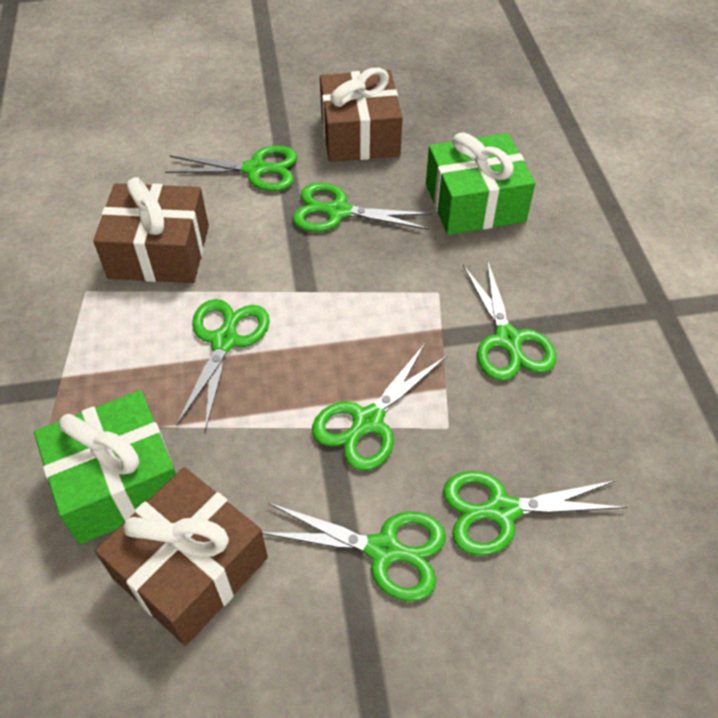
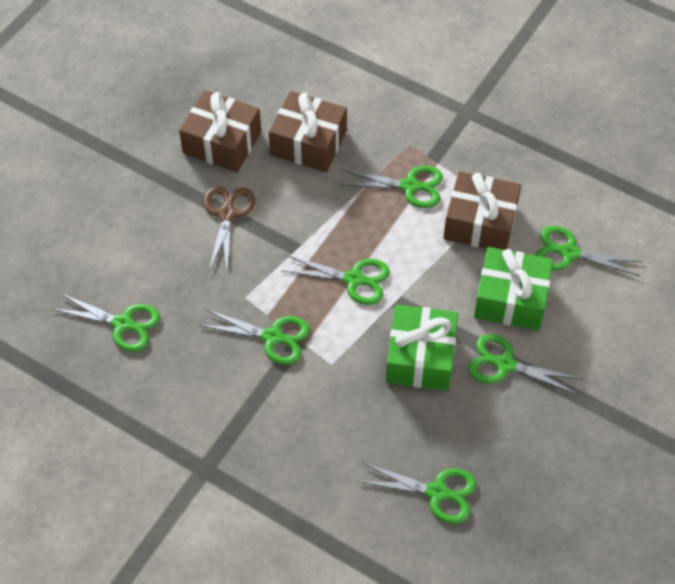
brown scissors: 0 -> 1

